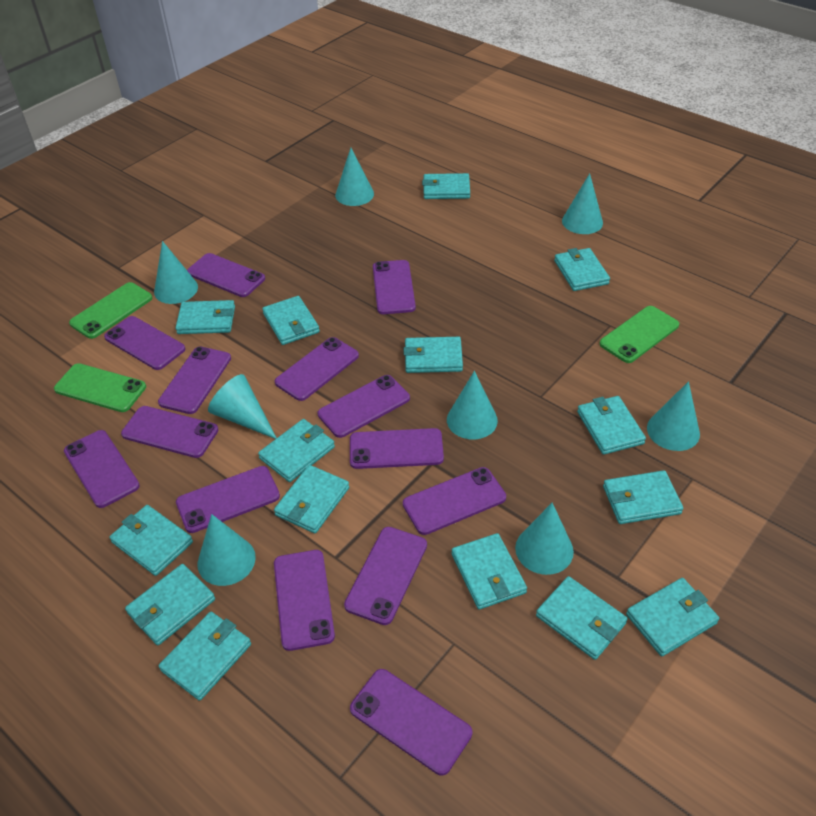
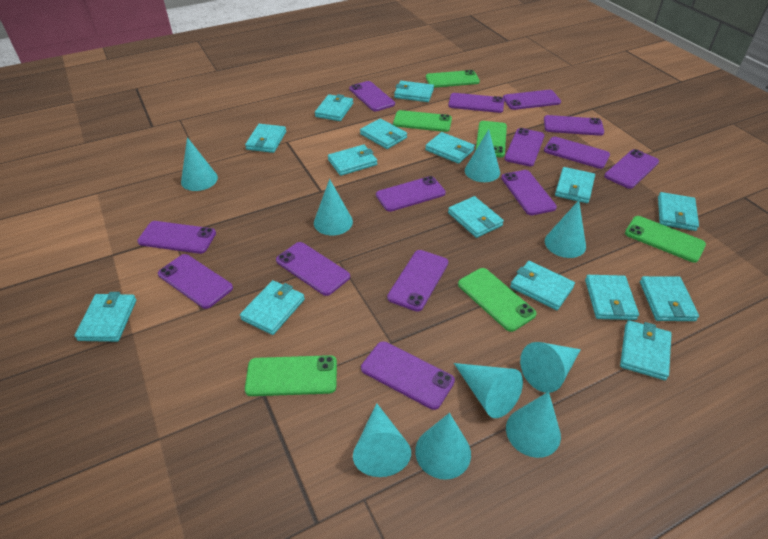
green phone: 3 -> 6
turquoise cone: 8 -> 9

